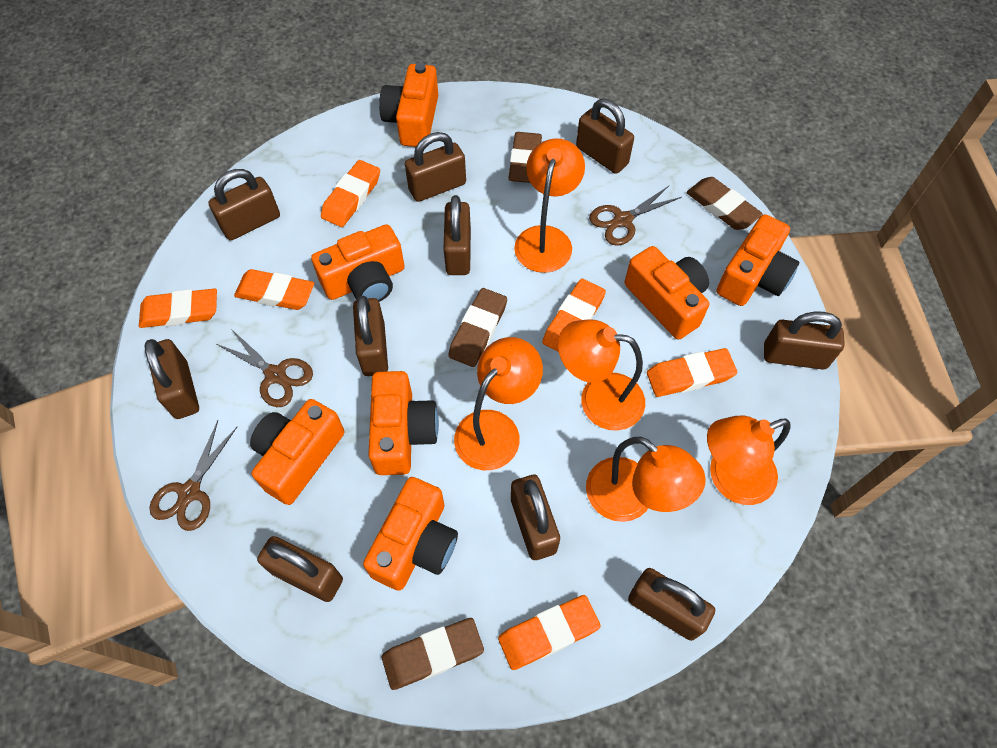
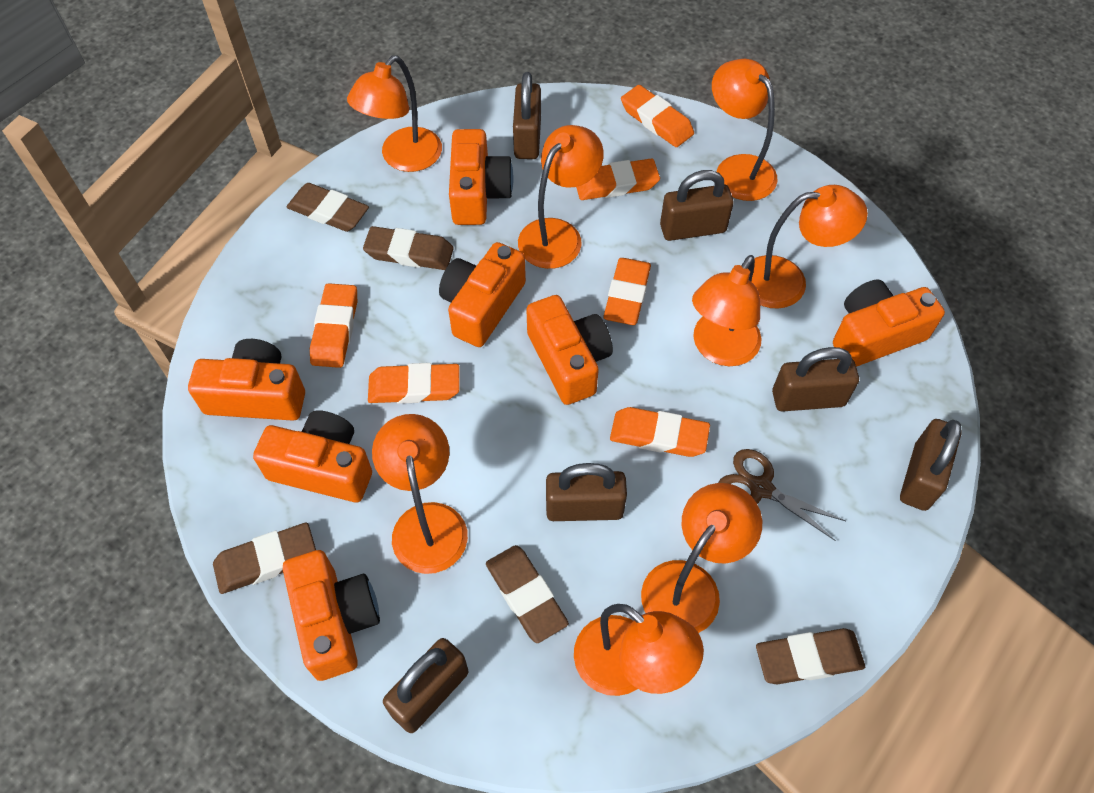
brown eraser: 4 -> 5
brown padlock: 10 -> 6
brown scissors: 3 -> 1
orange lamp: 5 -> 8

